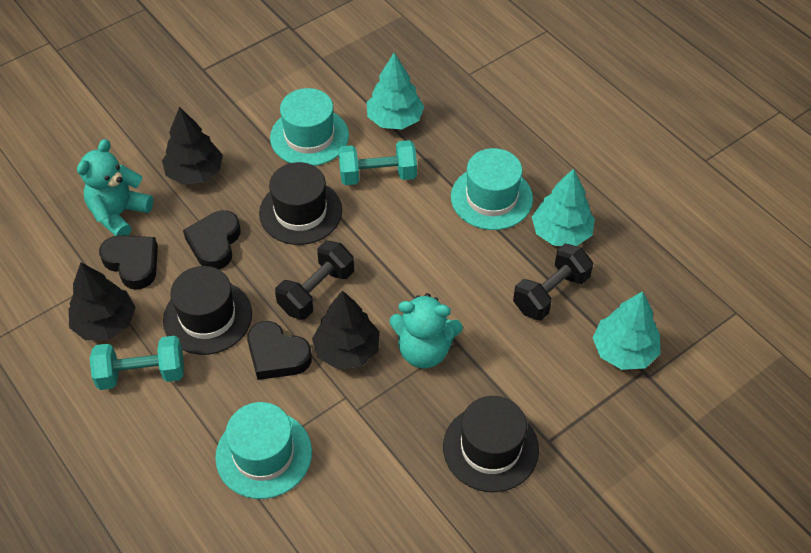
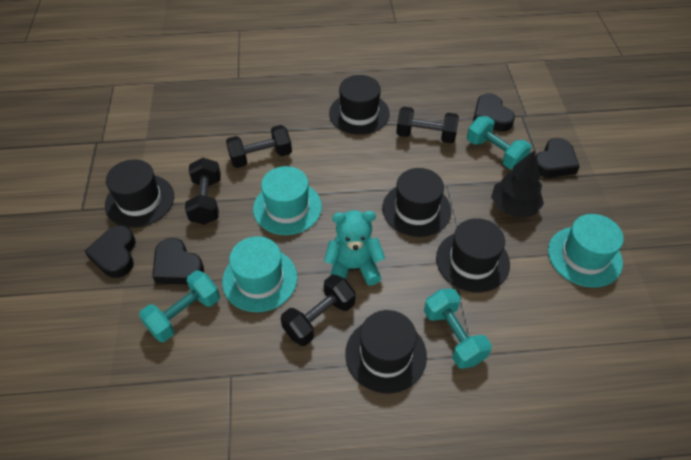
black dumbbell: 2 -> 4
black hat: 3 -> 5
black heart: 3 -> 4
black tree: 3 -> 1
turquoise dumbbell: 2 -> 3
turquoise teddy bear: 2 -> 1
turquoise tree: 3 -> 0

